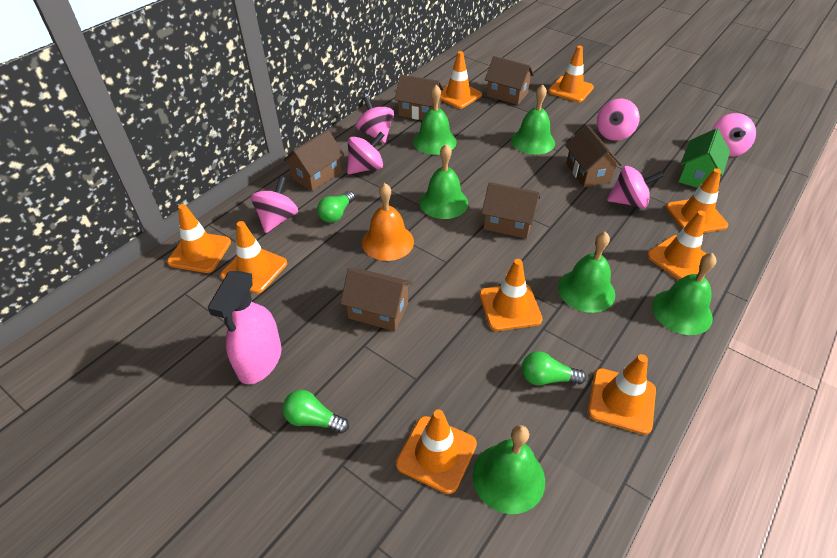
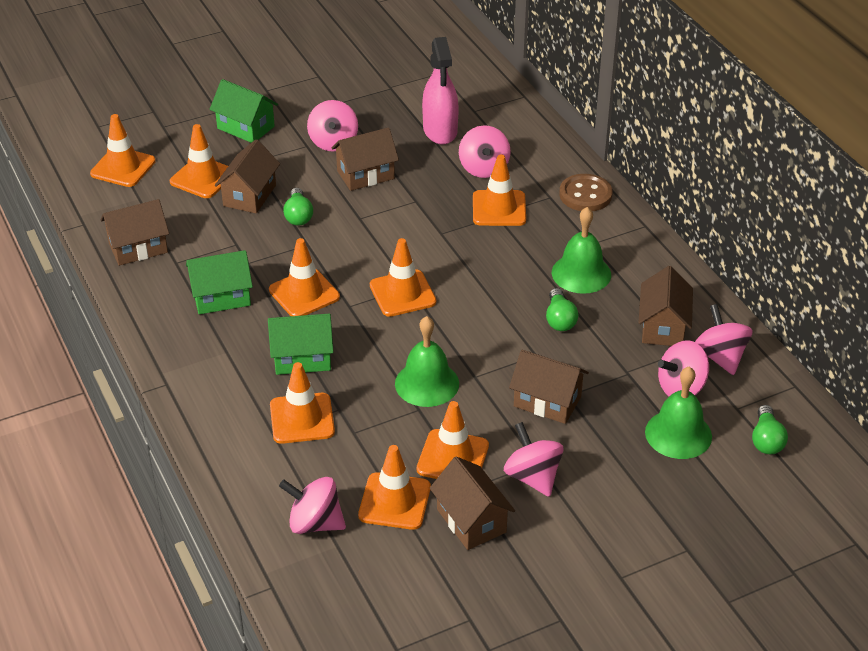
brown button: 0 -> 1
green bell: 6 -> 3
green house: 1 -> 3
orange bell: 1 -> 0
orange traffic cone: 9 -> 8

